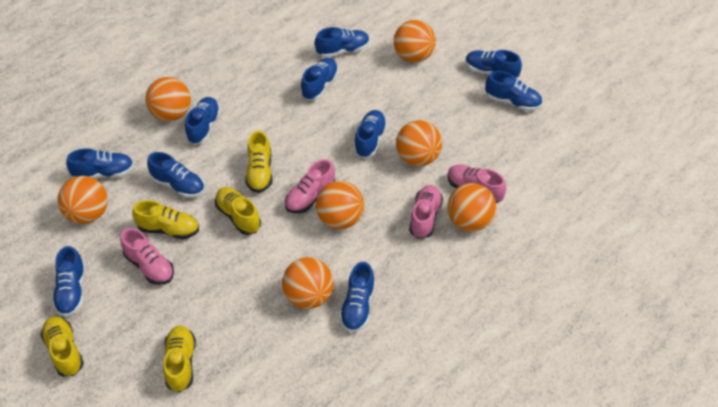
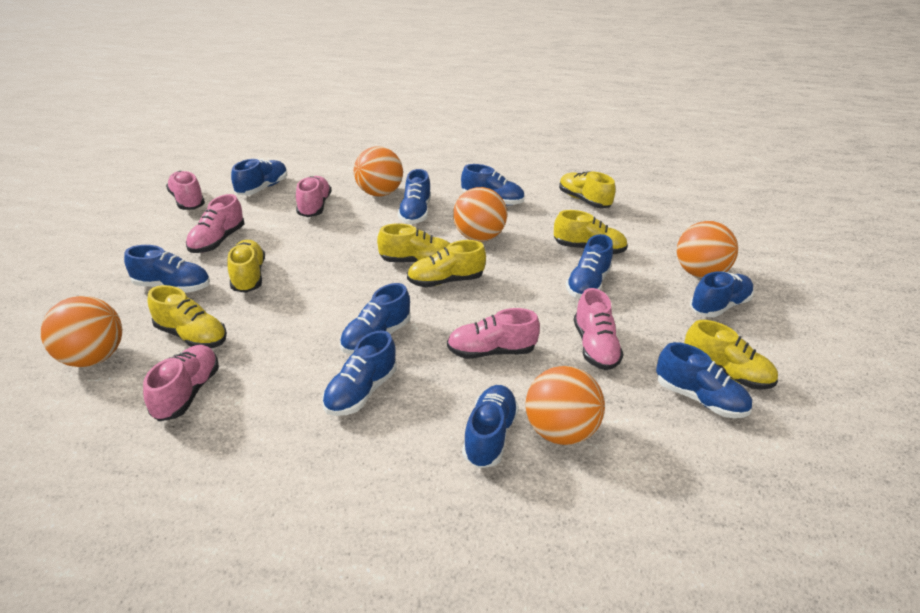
orange ball: 7 -> 5
pink shoe: 4 -> 6
yellow shoe: 5 -> 7

